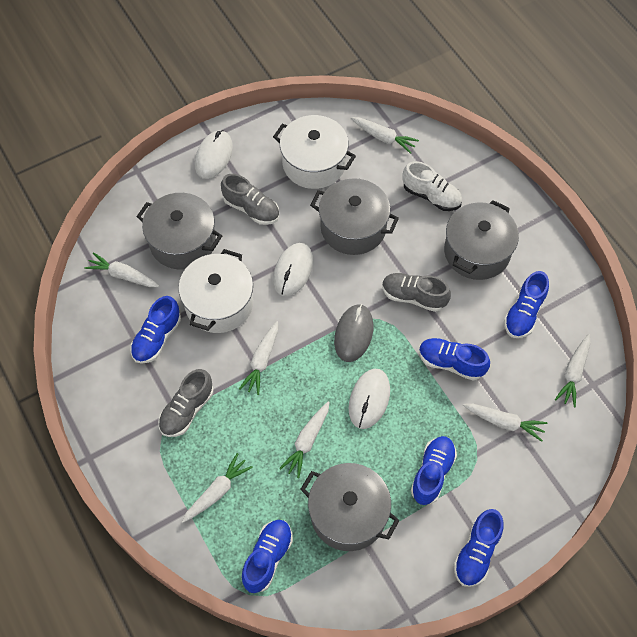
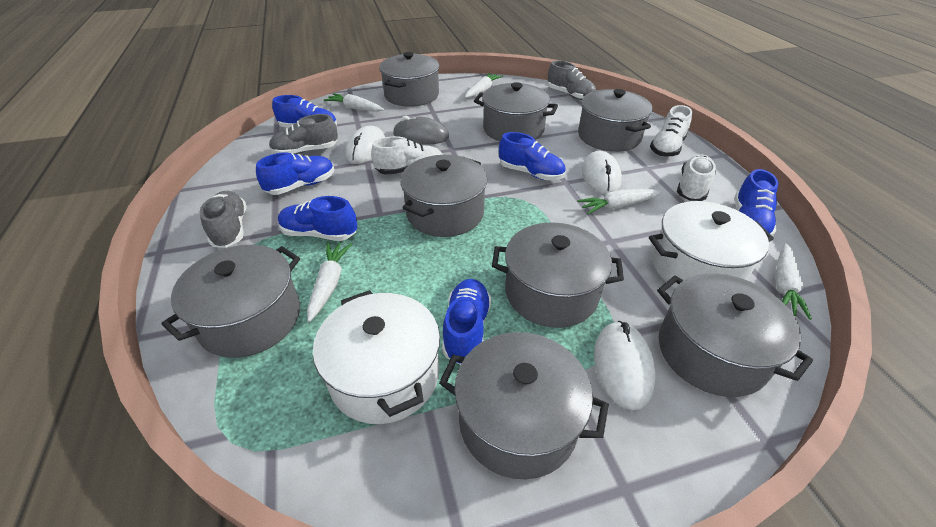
grey pot: 4 -> 8
white carrot: 7 -> 5
white shoe: 1 -> 3

